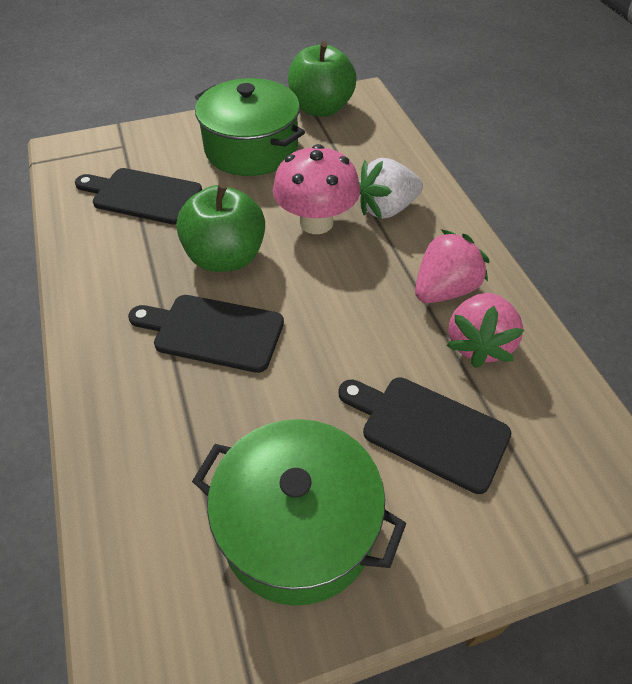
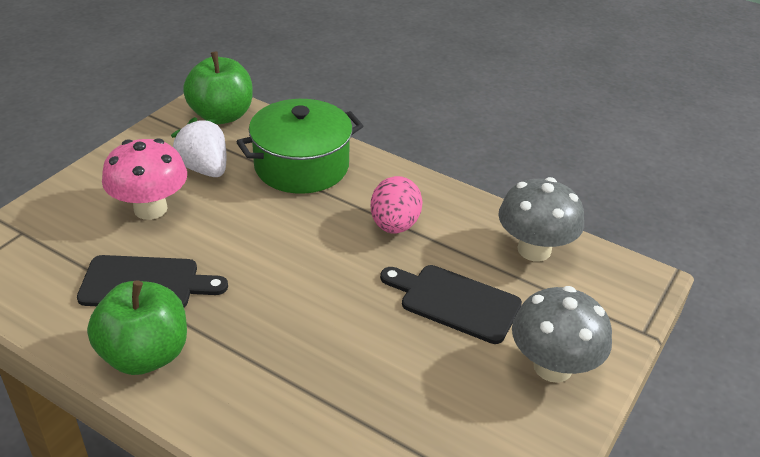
black cutting board: 3 -> 2
green pot: 2 -> 1
grey mushroom: 0 -> 2
pink egg: 0 -> 1
pink strawberry: 2 -> 0

